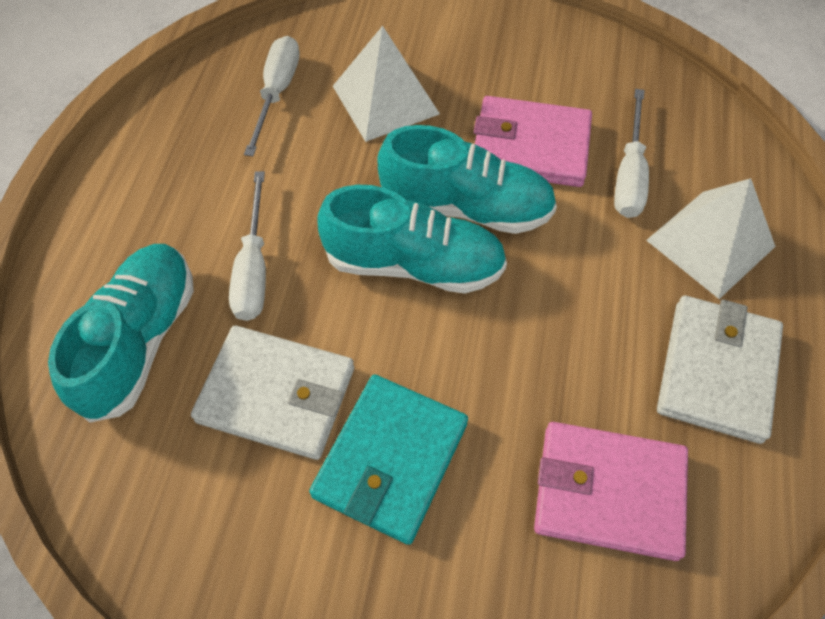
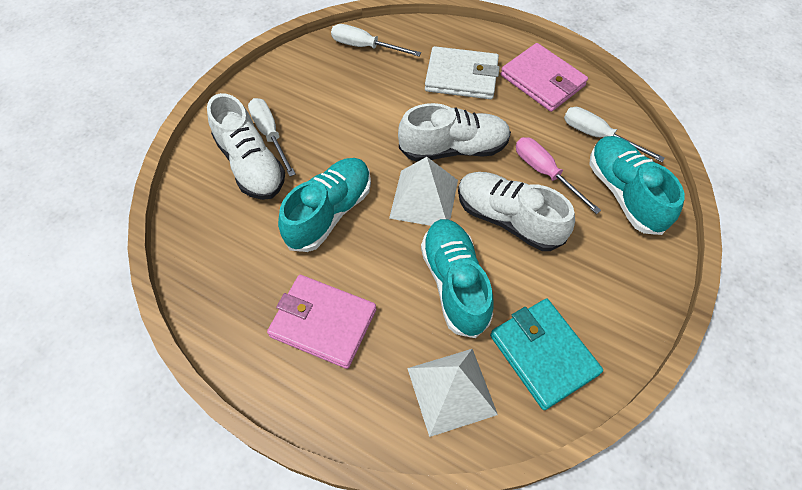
pink screwdriver: 0 -> 1
white shoe: 0 -> 3
white wallet: 2 -> 1

